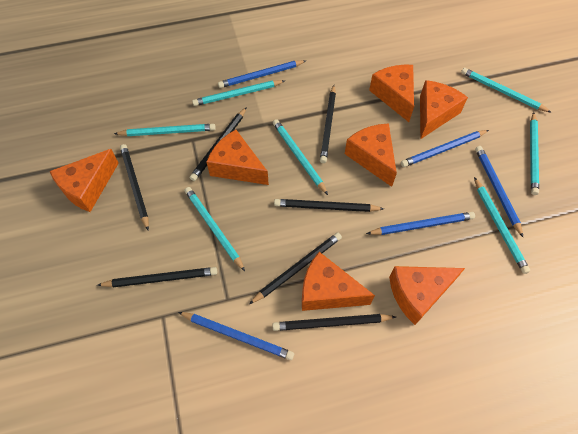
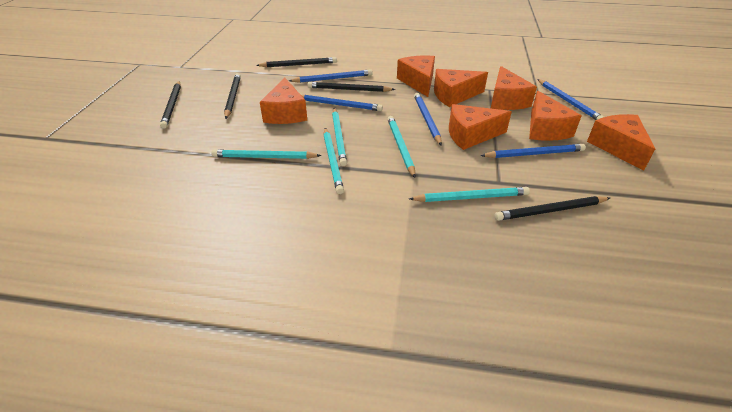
black pencil: 7 -> 5
turquoise pencil: 7 -> 5

